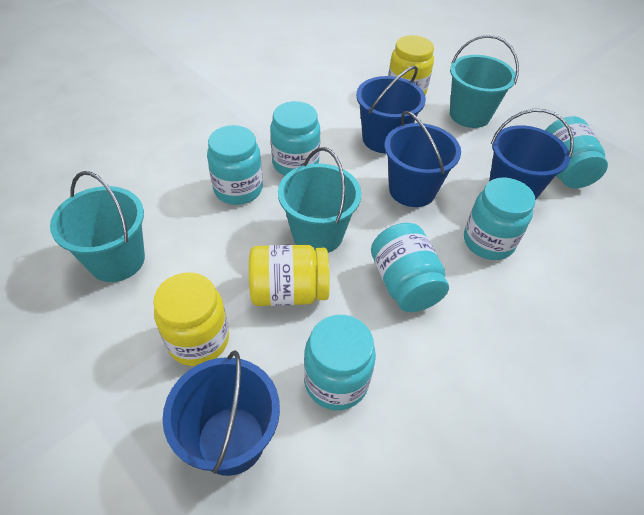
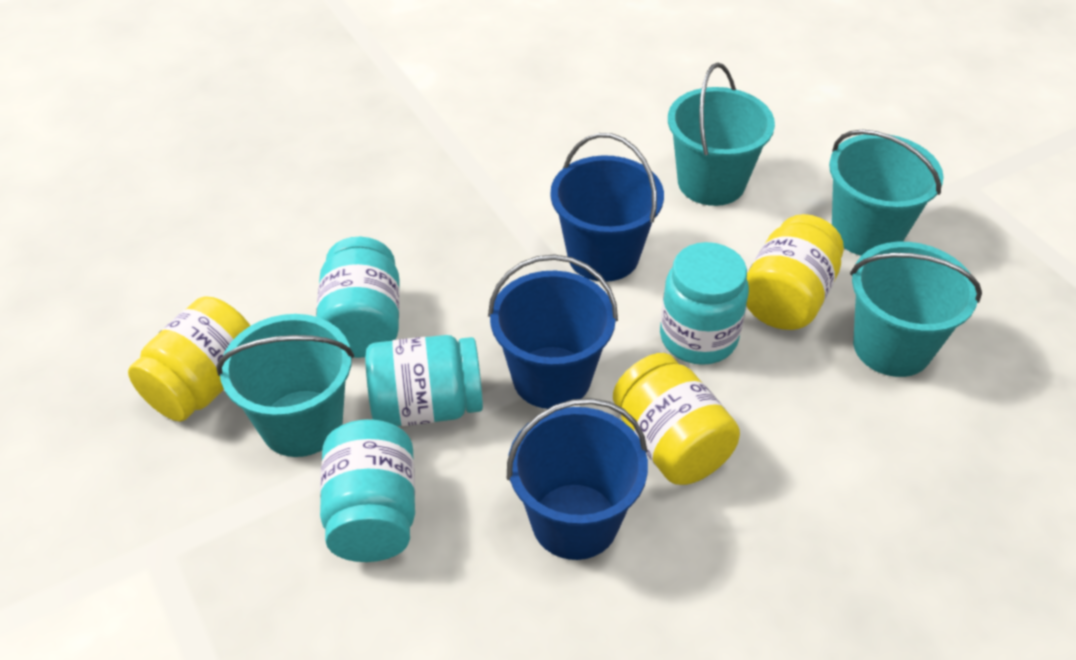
blue bucket: 4 -> 3
turquoise bucket: 3 -> 4
turquoise jar: 6 -> 4

